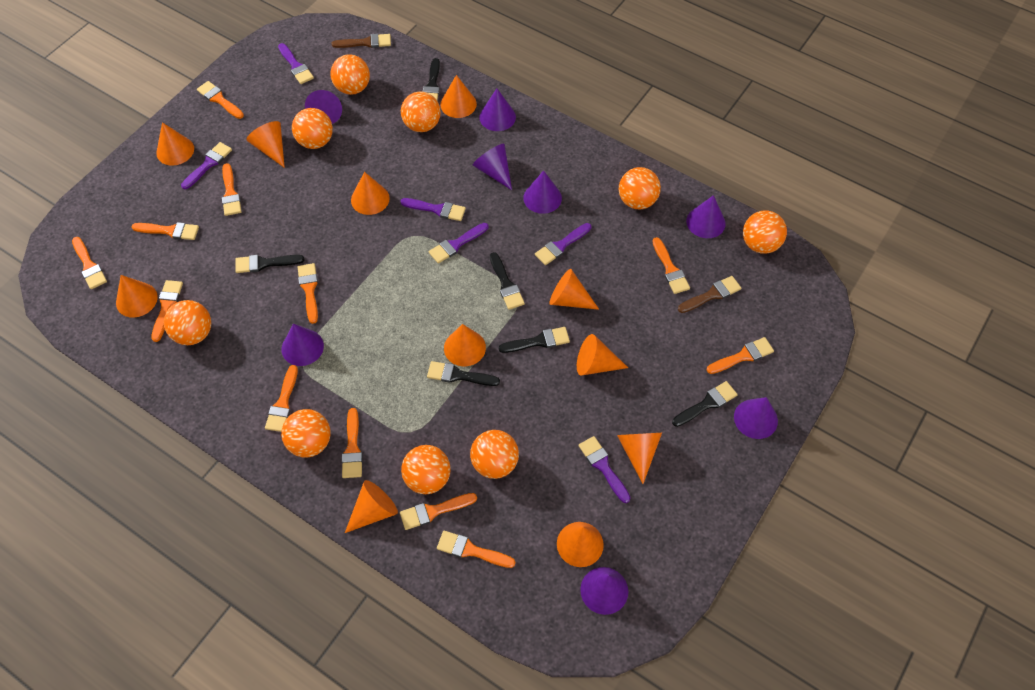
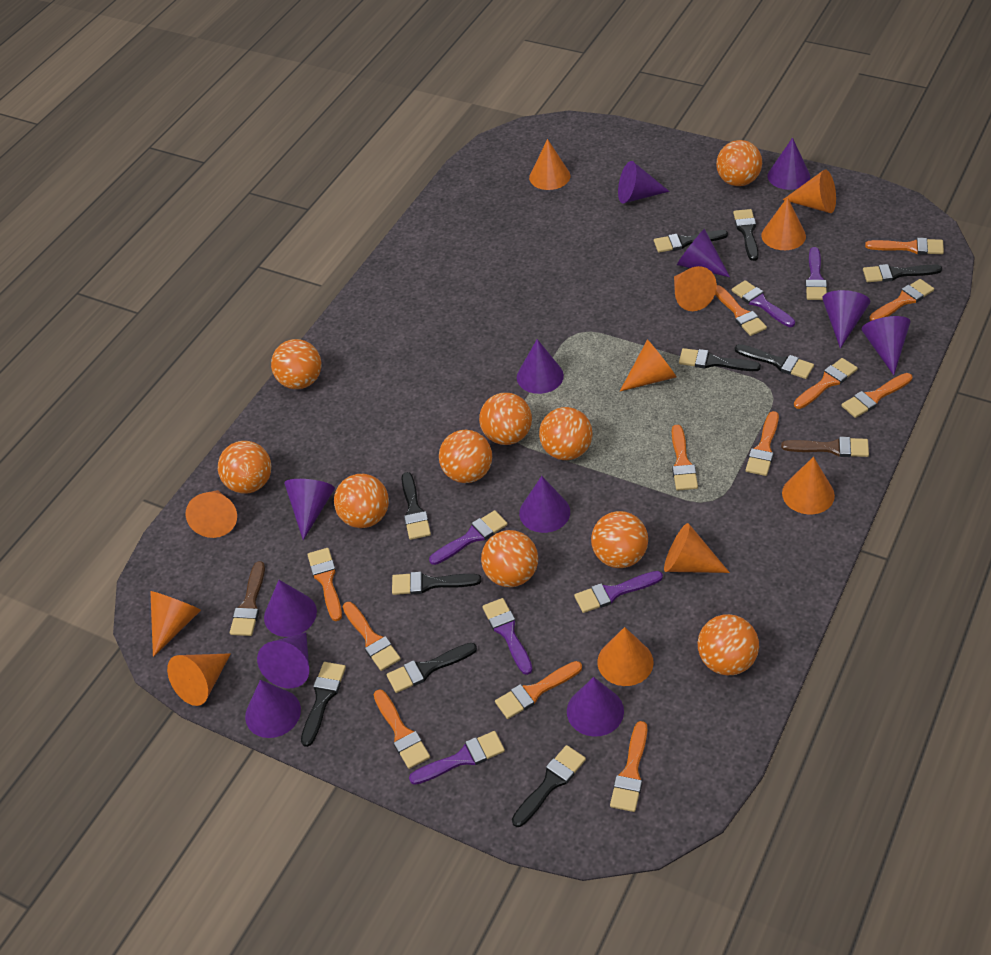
black brush: 6 -> 10
orange ball: 9 -> 10
purple cone: 8 -> 12

